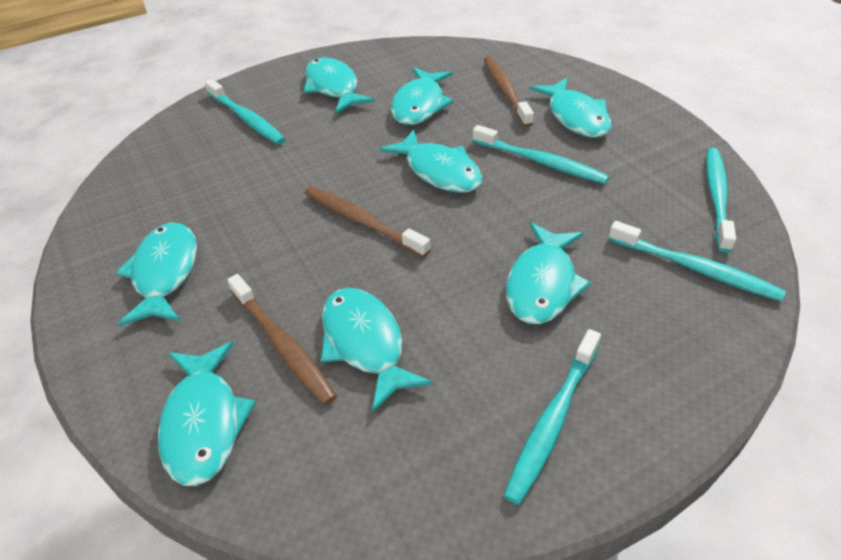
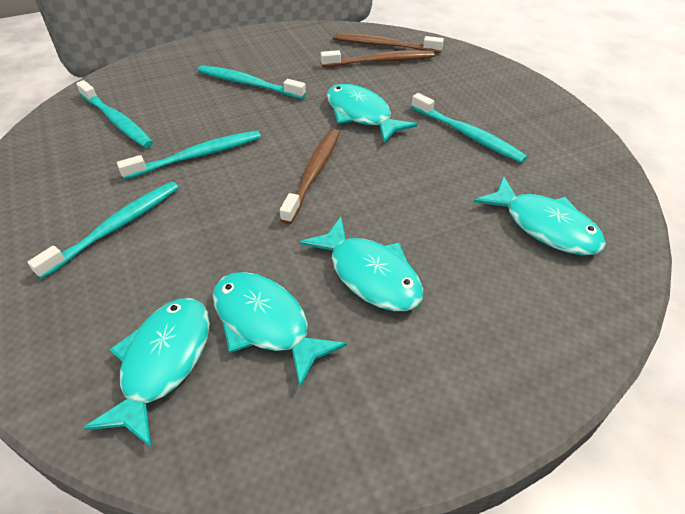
turquoise fish: 8 -> 5

